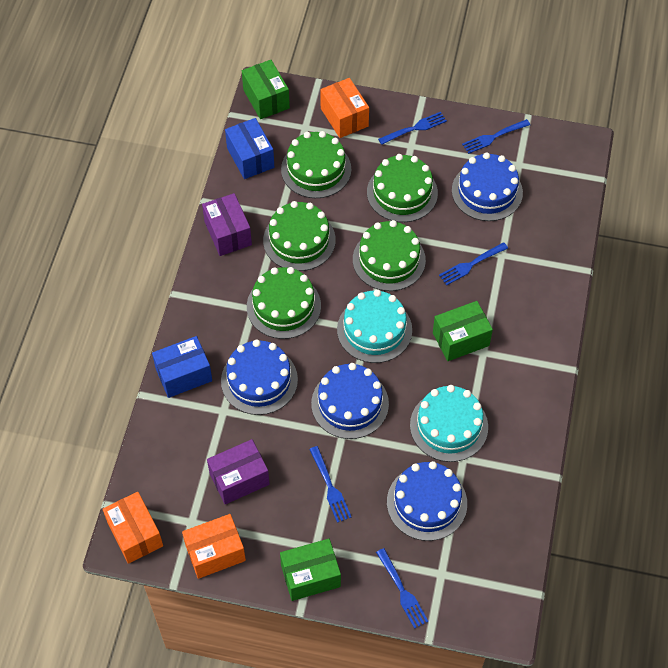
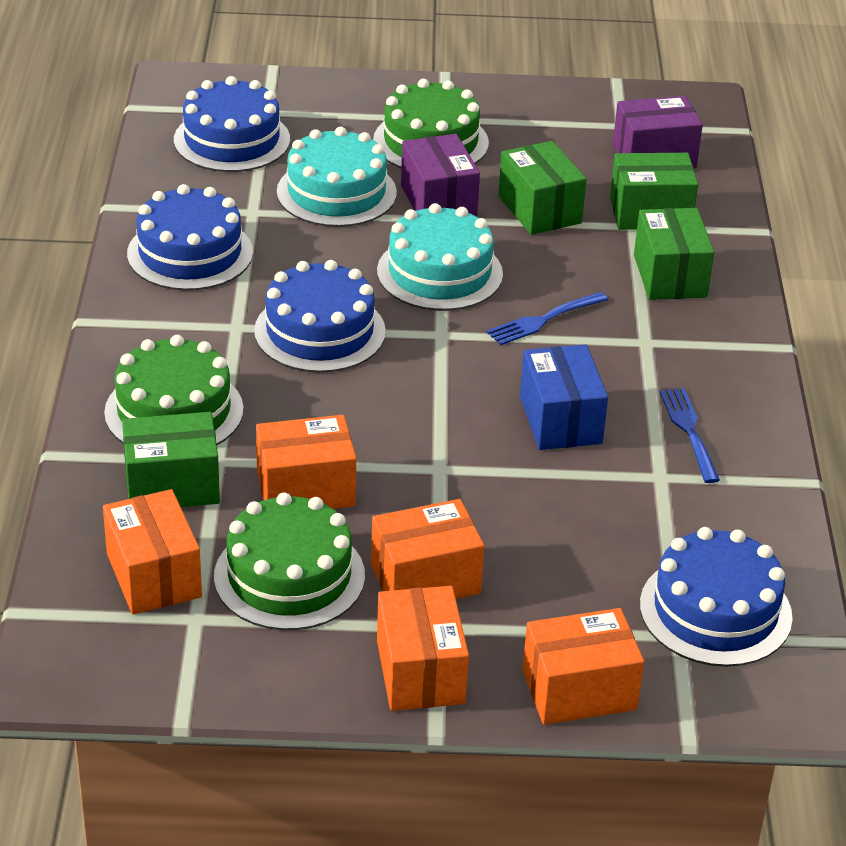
blue box: 2 -> 1
blue fork: 5 -> 2
green box: 3 -> 4
green cake: 5 -> 3
orange box: 3 -> 5

